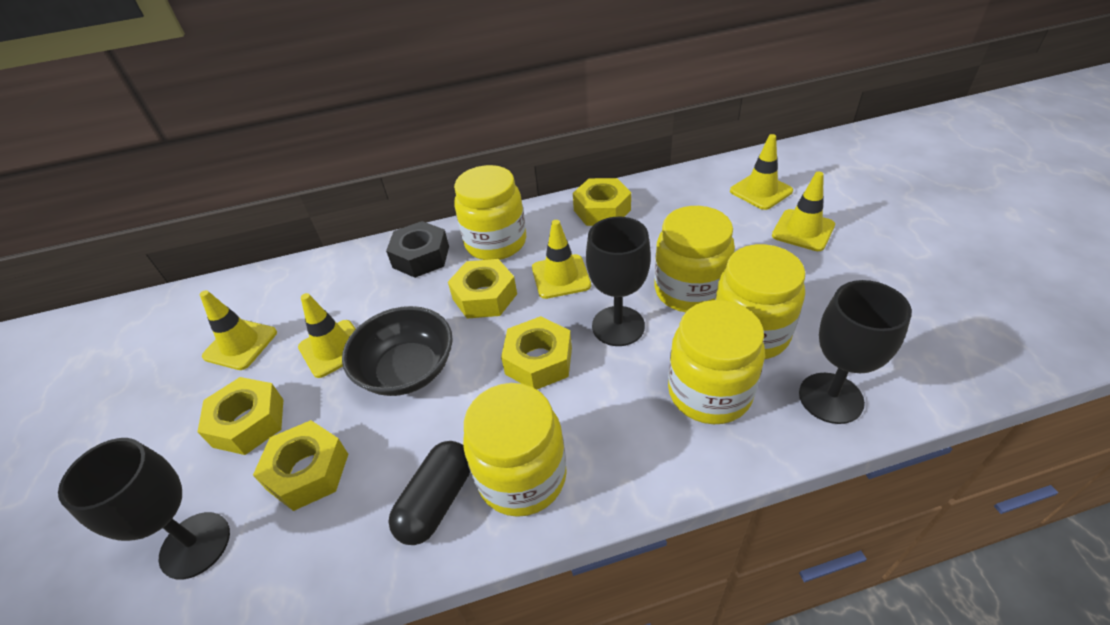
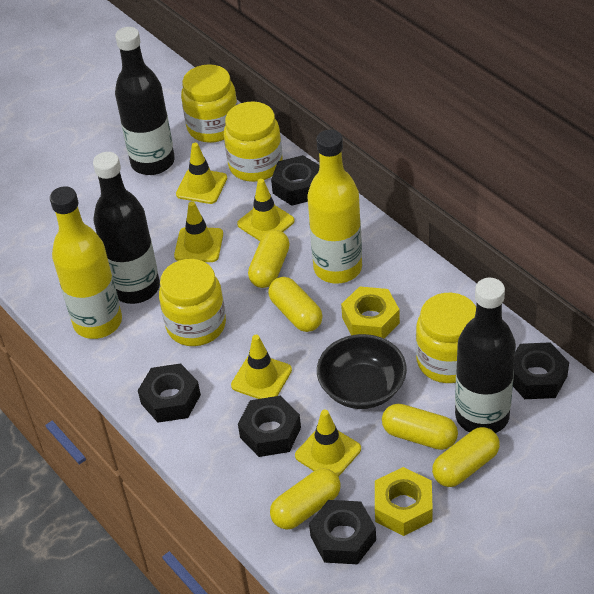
black bottle: 0 -> 3
black capsule: 1 -> 0
black goblet: 3 -> 0
black nut: 1 -> 5
yellow bottle: 0 -> 2
yellow capsule: 0 -> 5
yellow jar: 5 -> 4
yellow nut: 5 -> 2

